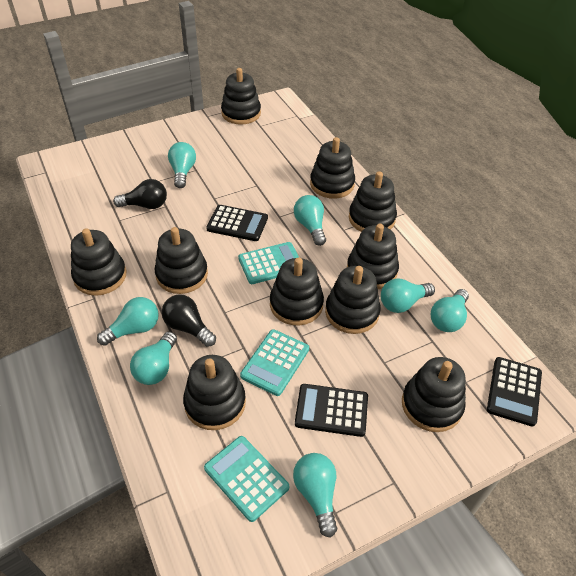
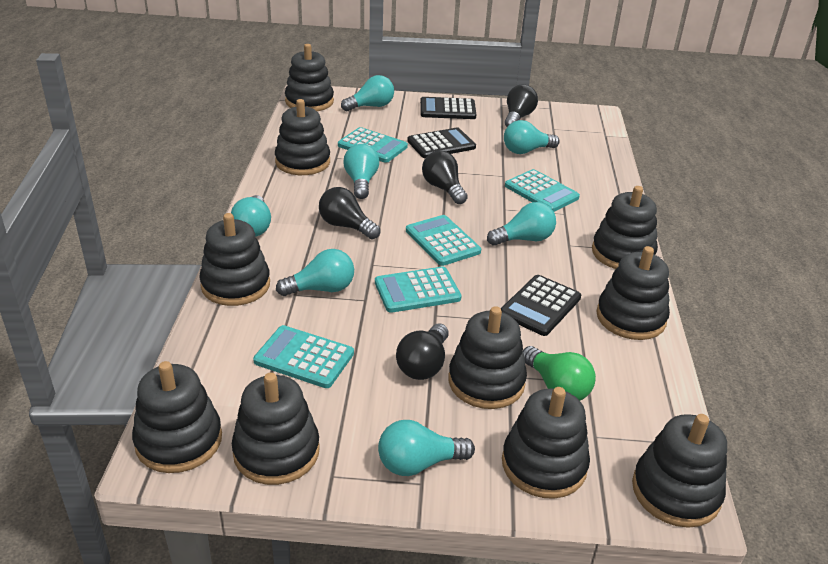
black light bulb: 2 -> 4
green light bulb: 0 -> 1
turquoise calculator: 3 -> 5

